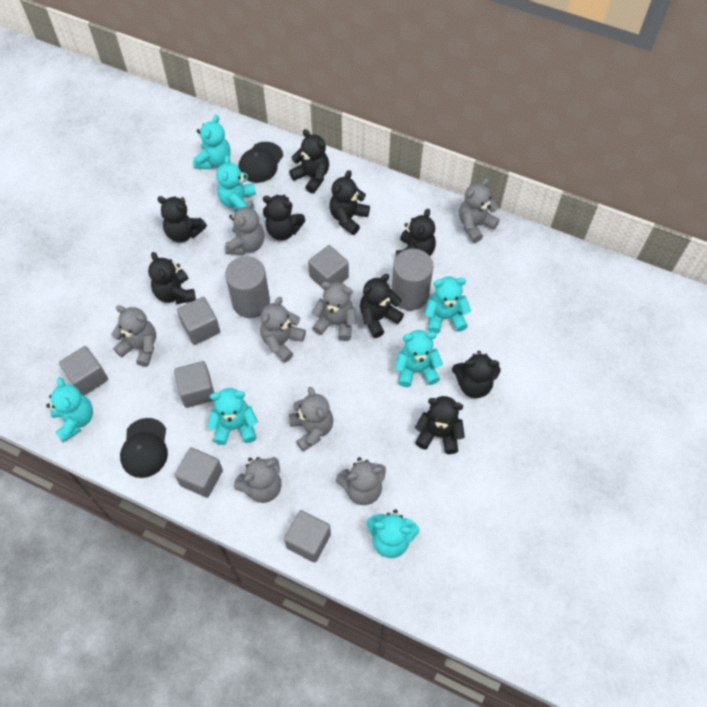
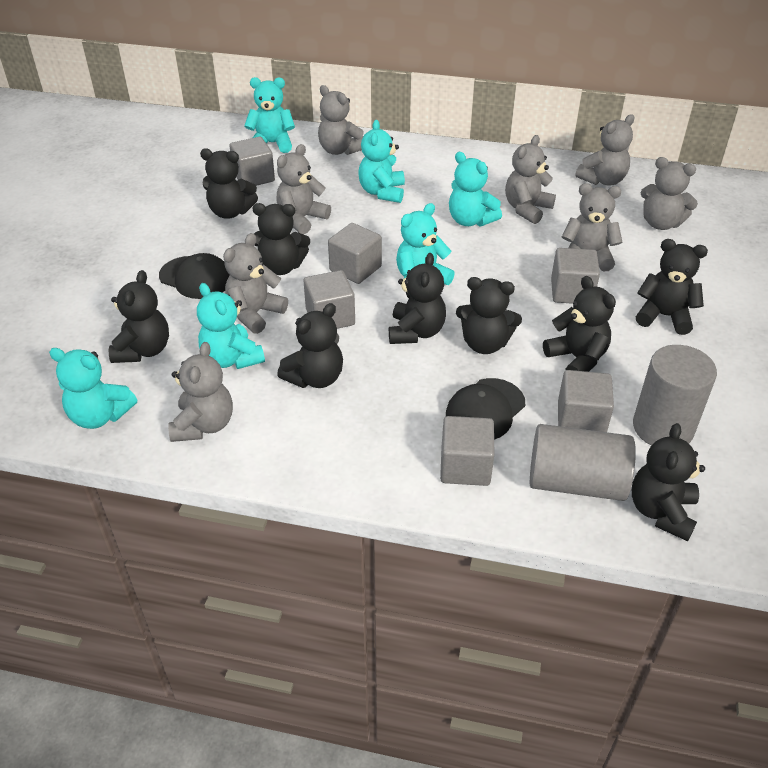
turquoise teddy bear: 7 -> 6

